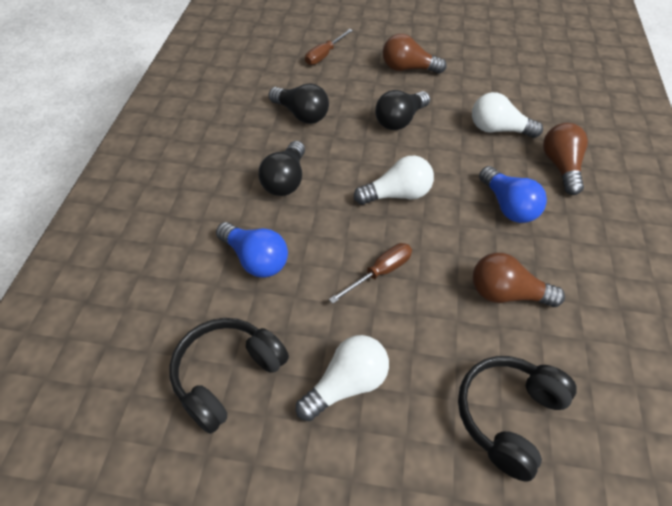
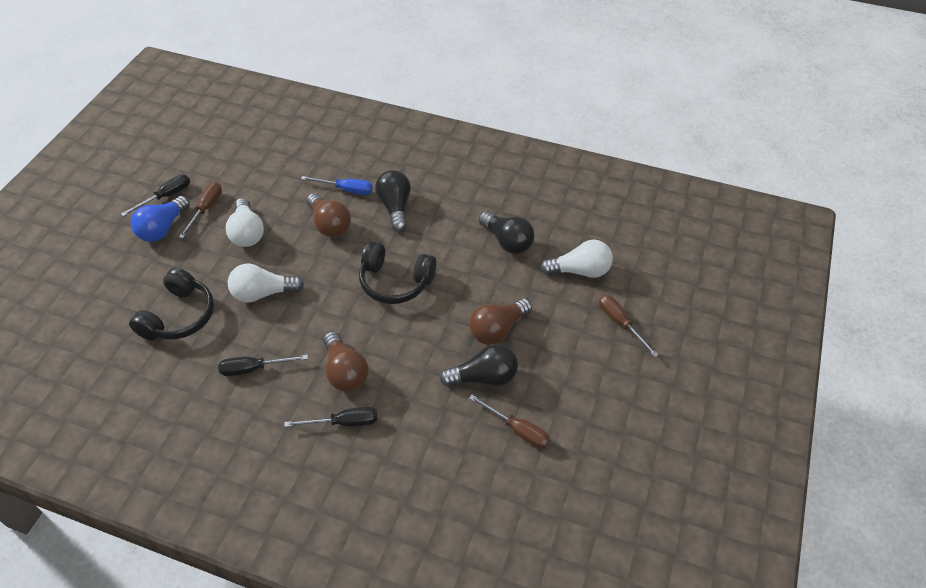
black screwdriver: 0 -> 3
blue light bulb: 2 -> 1
blue screwdriver: 0 -> 1
brown screwdriver: 2 -> 3

